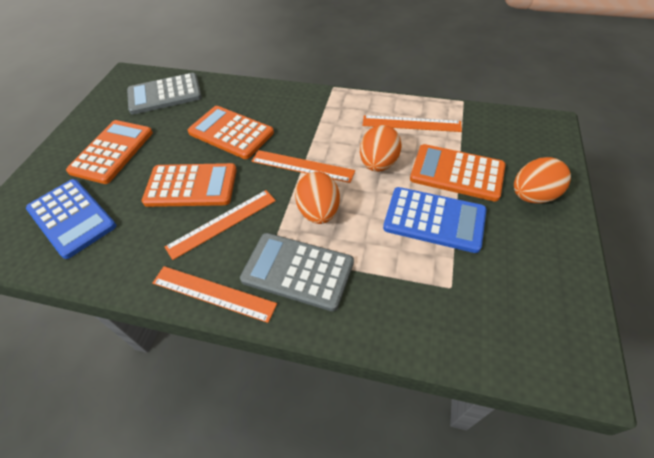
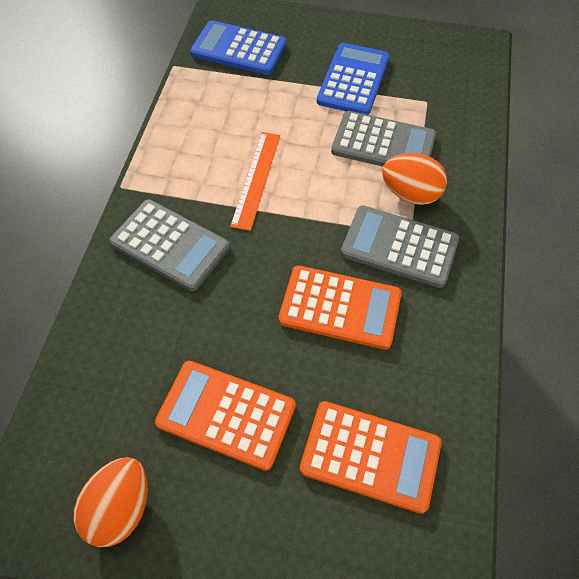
grey calculator: 2 -> 3
orange calculator: 4 -> 3
orange egg: 3 -> 2
orange ruler: 4 -> 1

